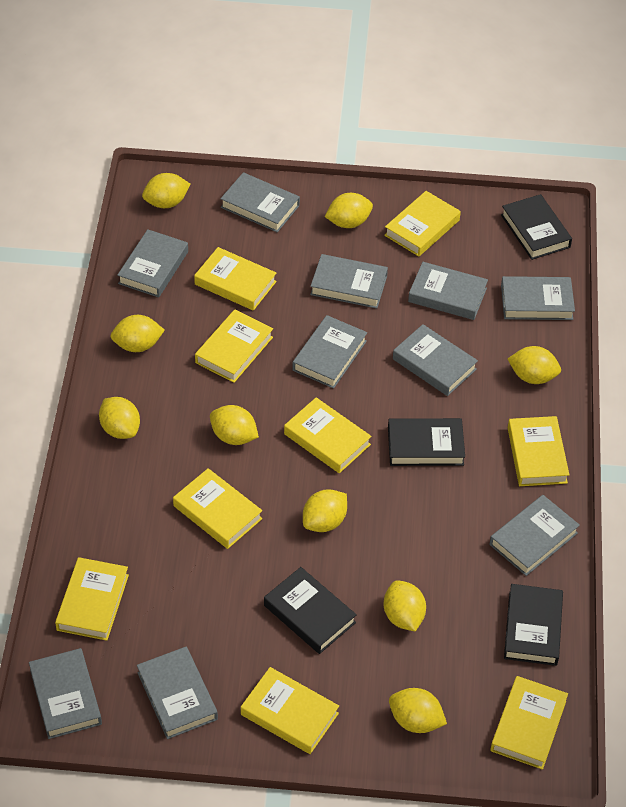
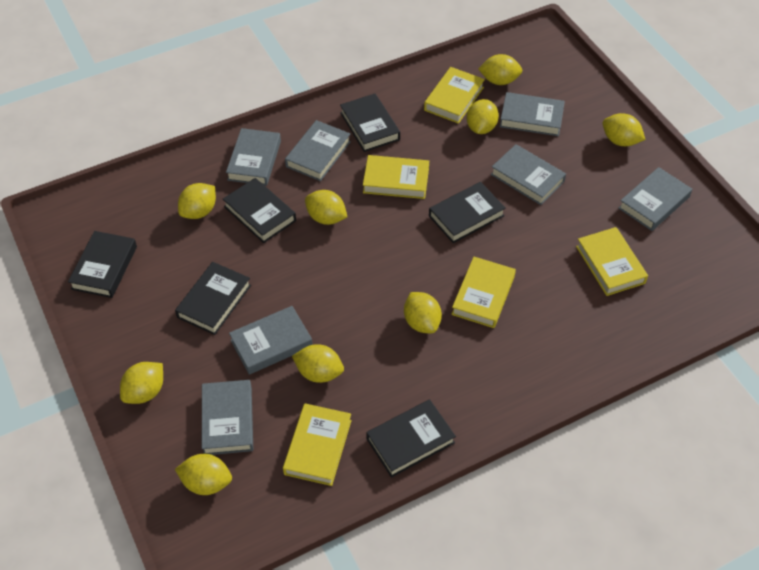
black book: 4 -> 6
grey book: 10 -> 7
yellow book: 9 -> 5

